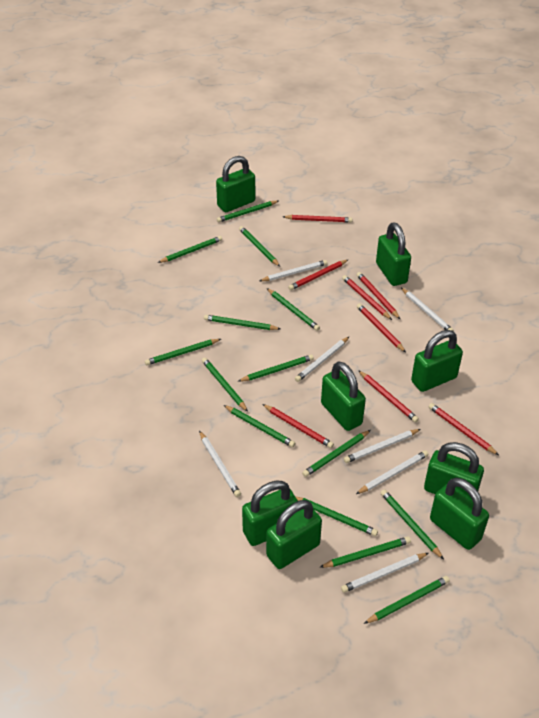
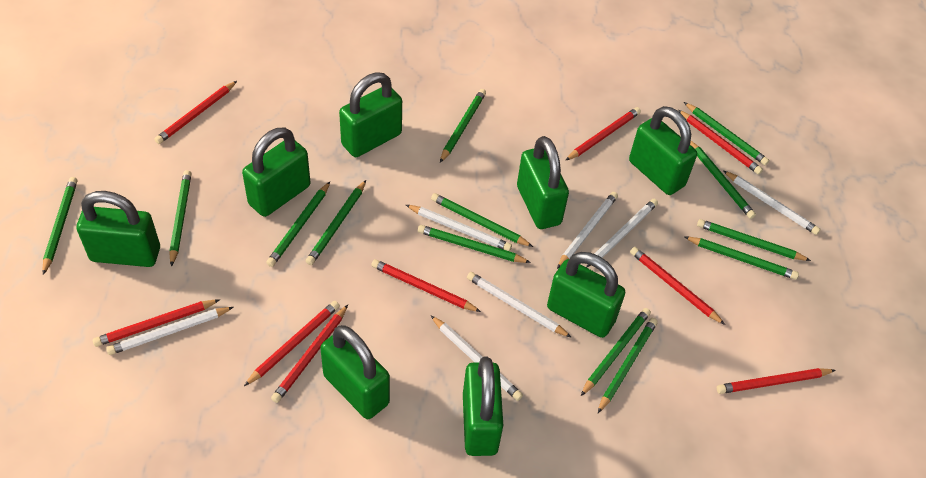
green pencil: 14 -> 13
red pencil: 8 -> 9

